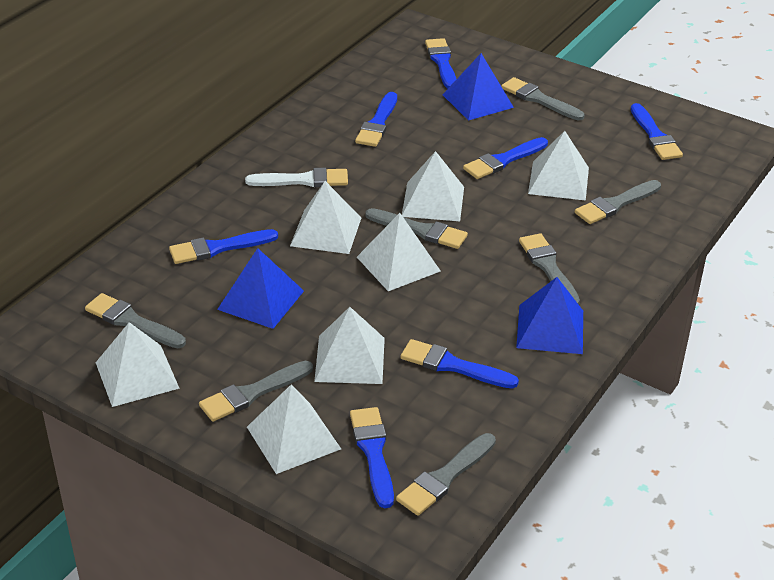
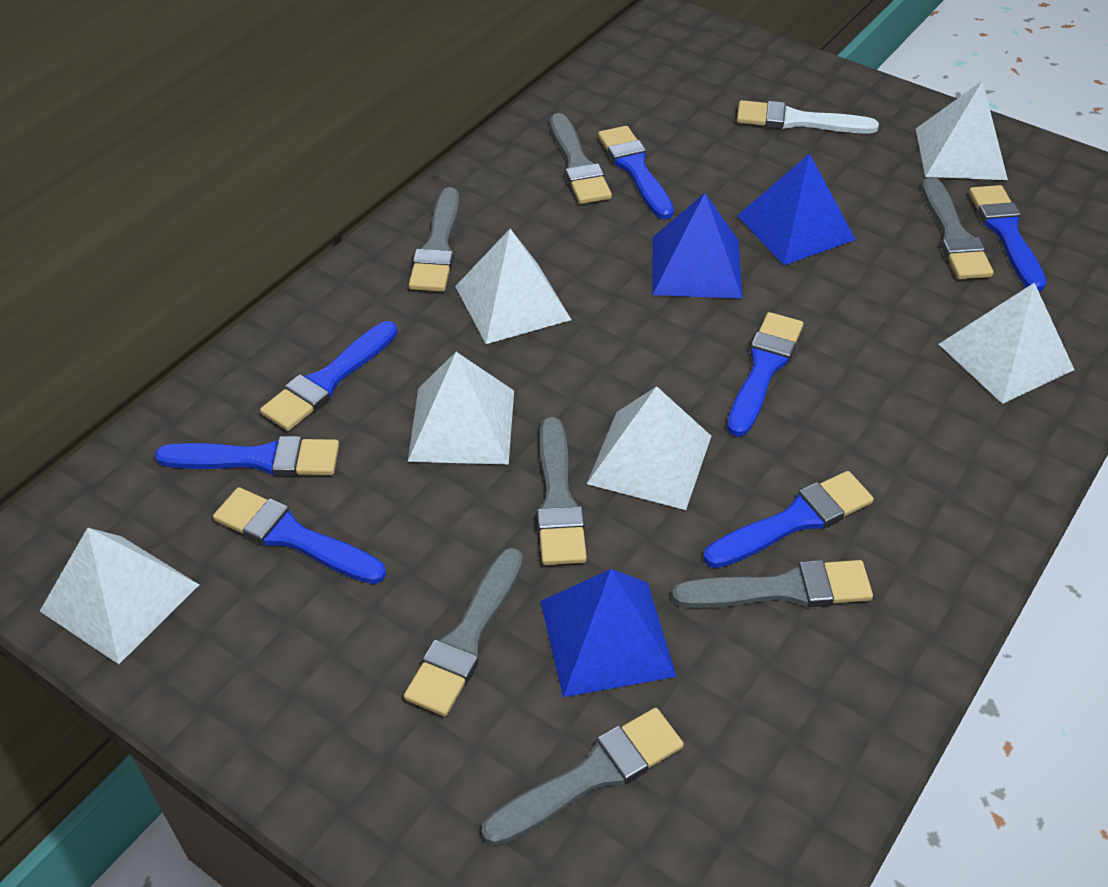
white pyramid: 7 -> 6

